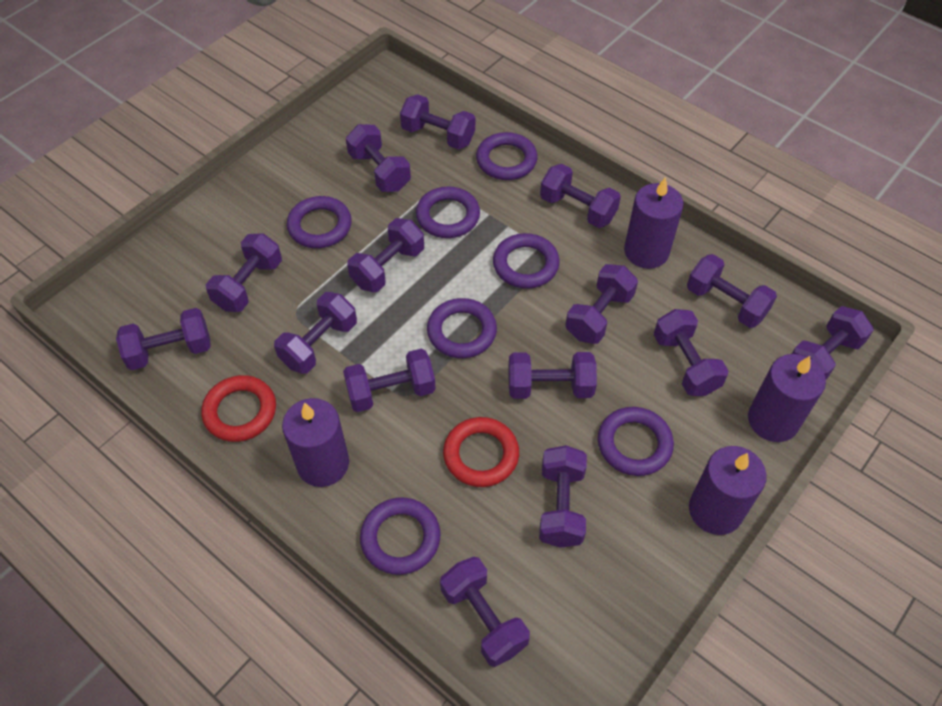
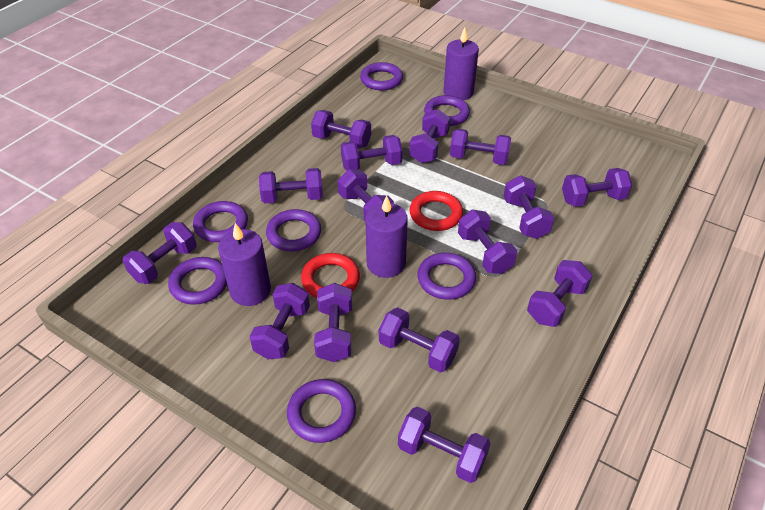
purple candle: 4 -> 3

